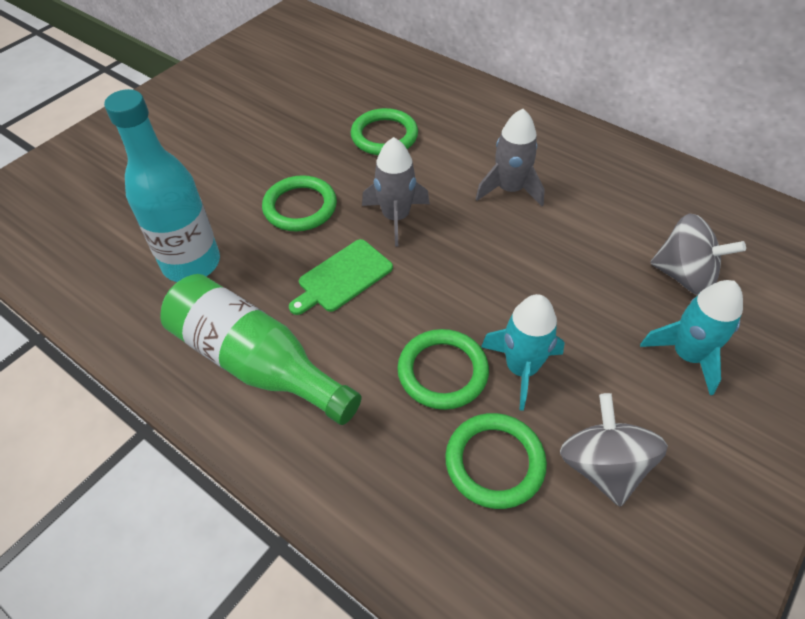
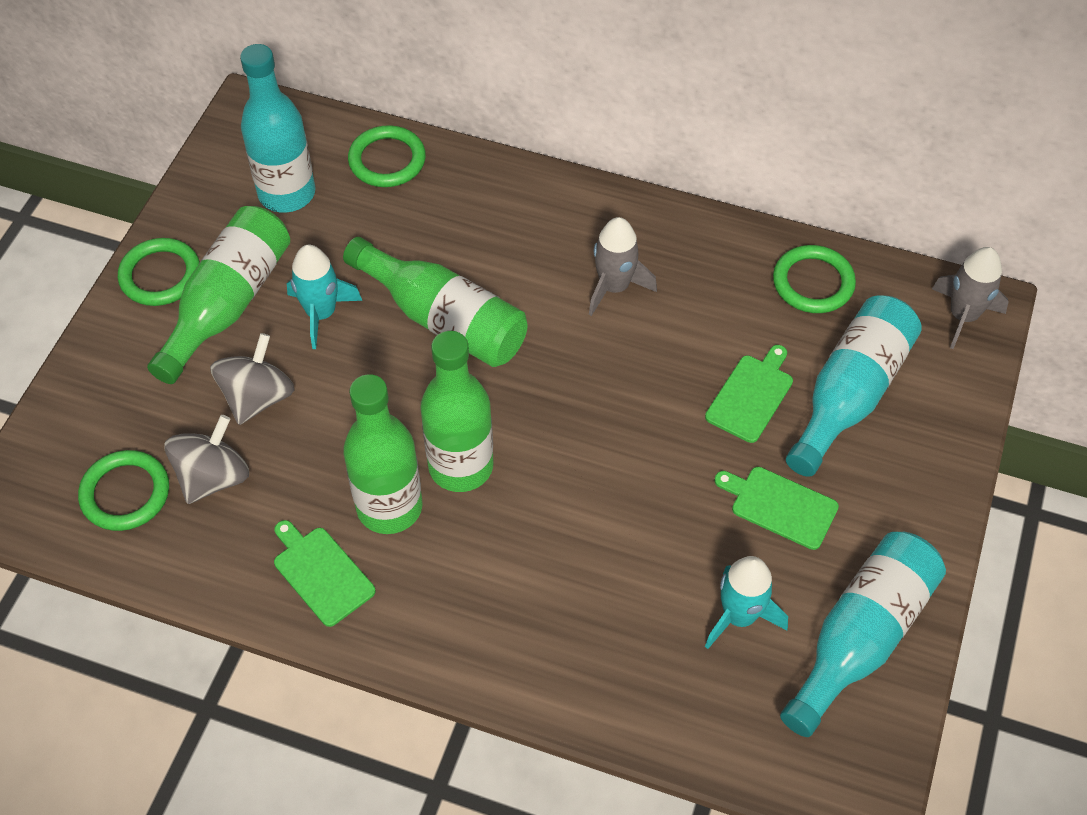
green bottle: 1 -> 4
green cutting board: 1 -> 3
turquoise bottle: 1 -> 3

